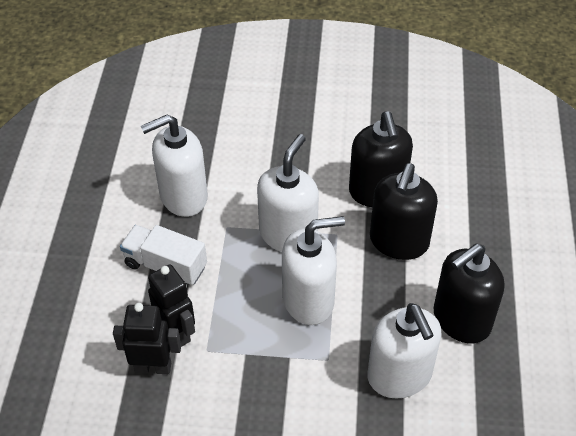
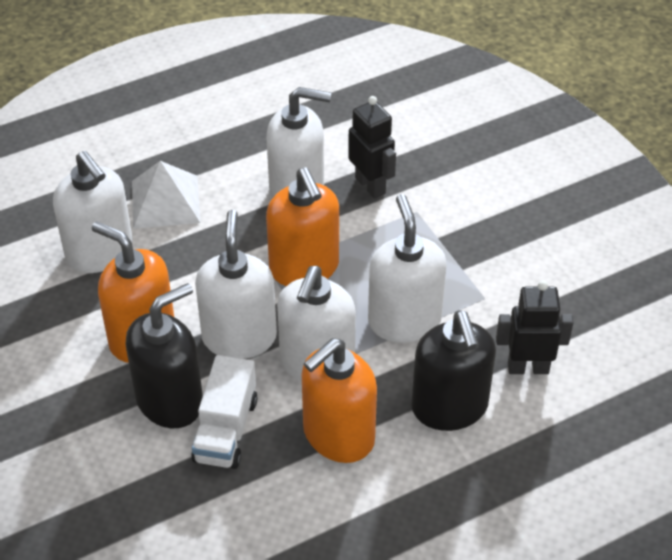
black soap dispenser: 3 -> 2
orange soap dispenser: 0 -> 3
white pyramid: 0 -> 1
white soap dispenser: 4 -> 5

